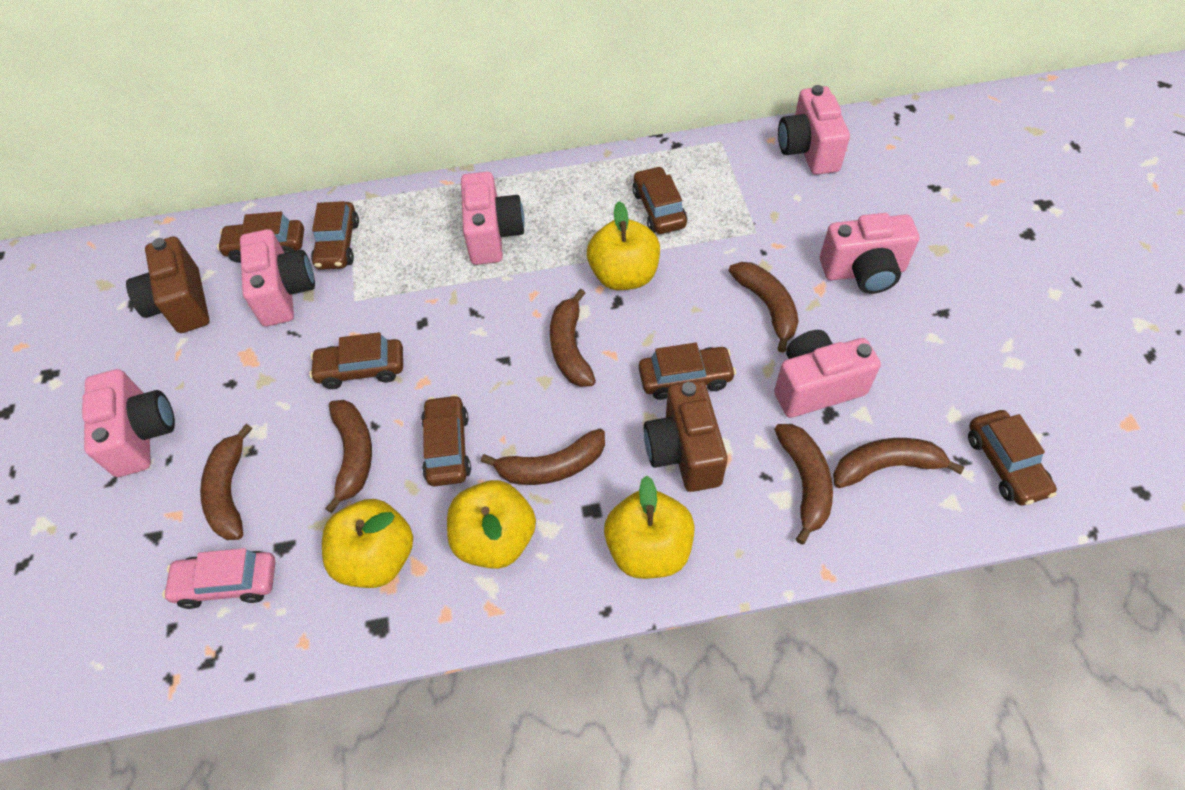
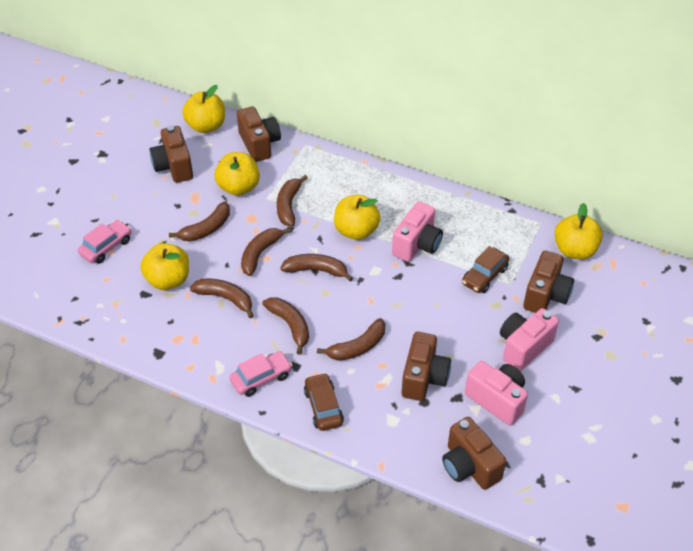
brown camera: 2 -> 5
brown car: 7 -> 2
pink camera: 6 -> 3
pink car: 1 -> 2
yellow apple: 4 -> 5

